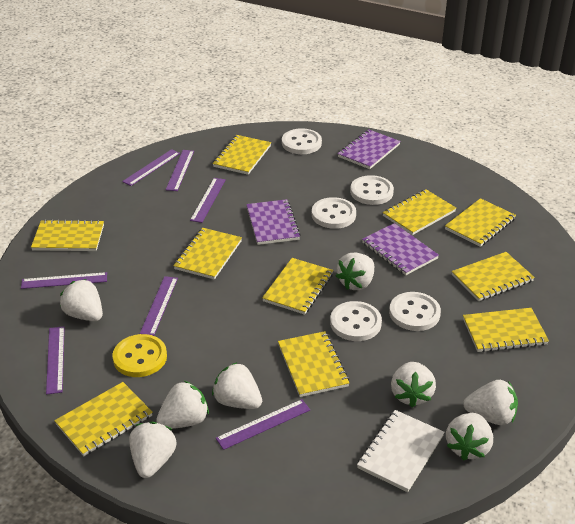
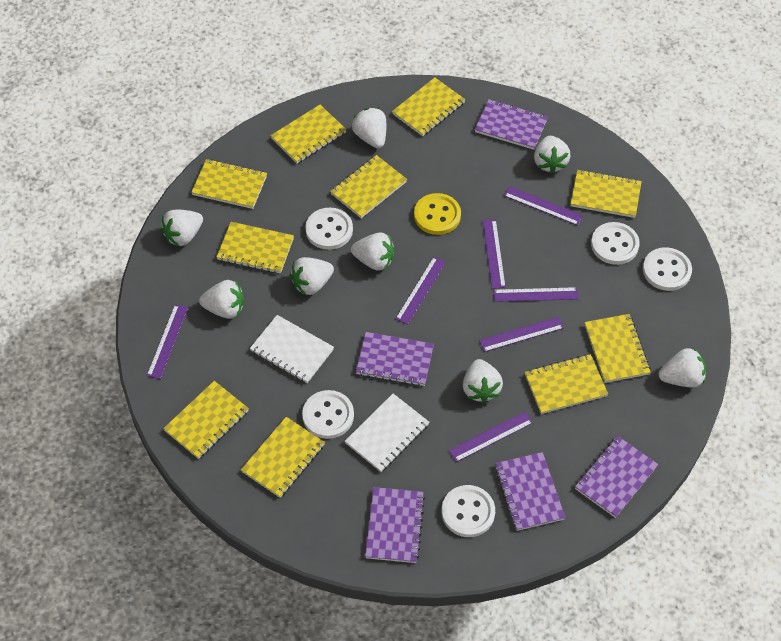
purple notebook: 3 -> 5
white notebook: 1 -> 2

